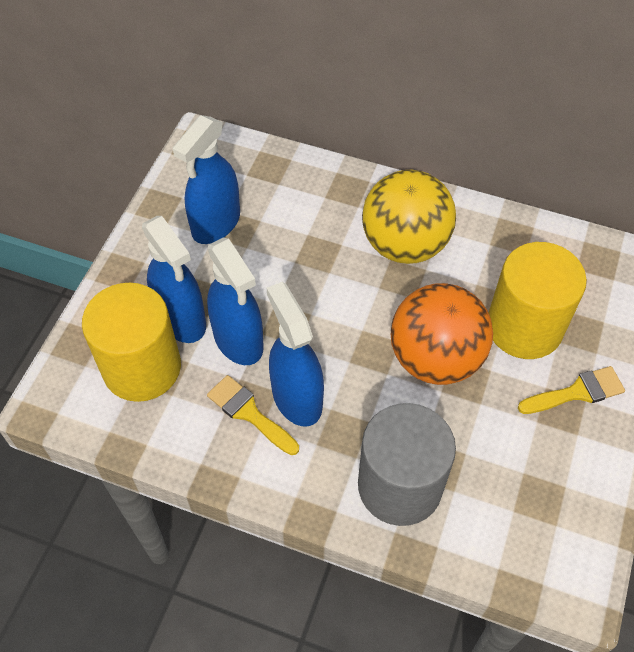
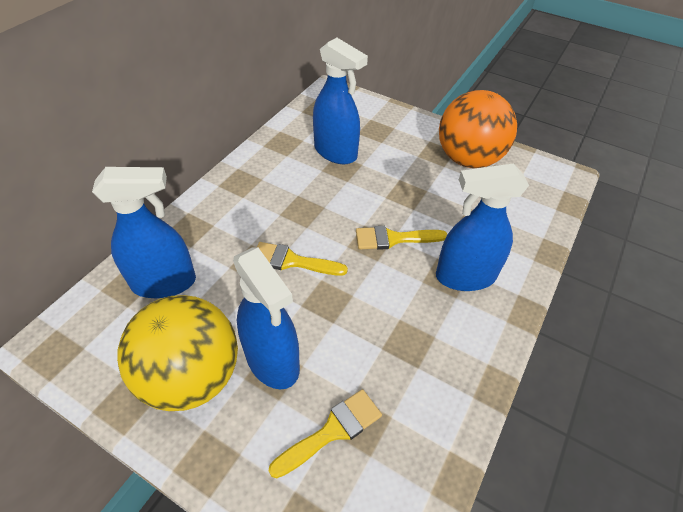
grey cylinder: 1 -> 0
yellow brush: 2 -> 3
yellow cylinder: 2 -> 0

